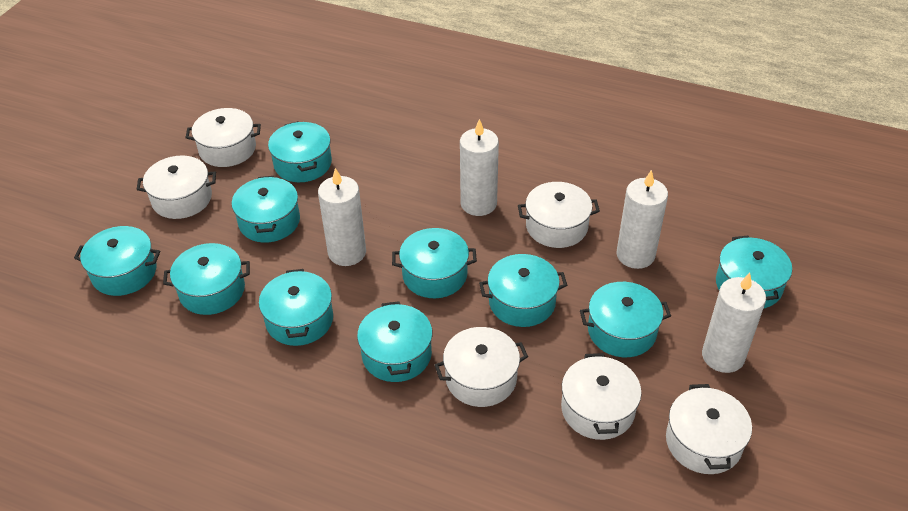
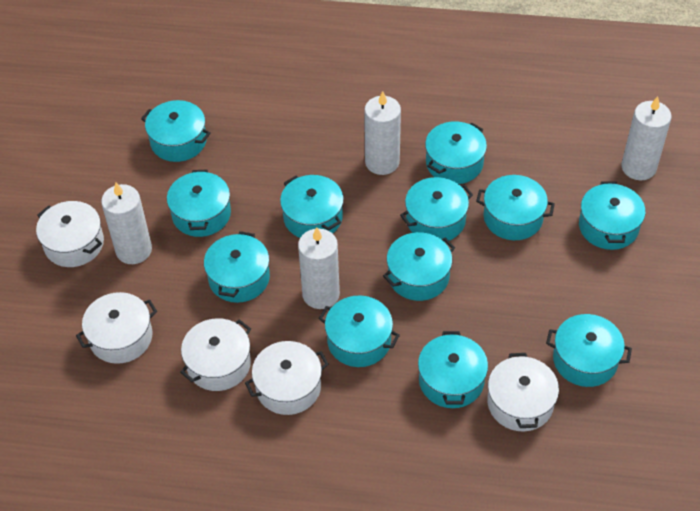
turquoise pot: 10 -> 12
white pot: 6 -> 5

